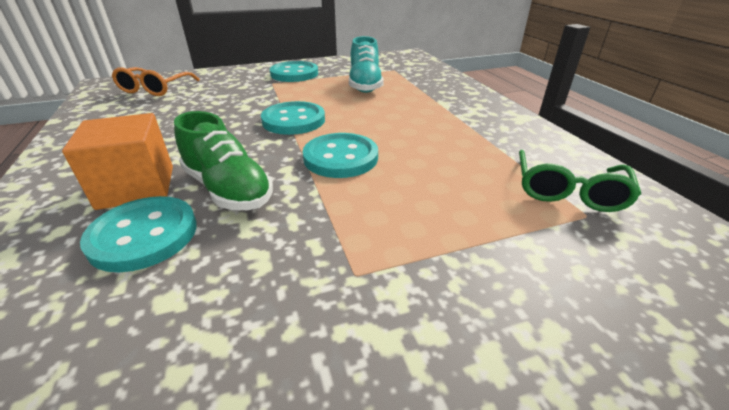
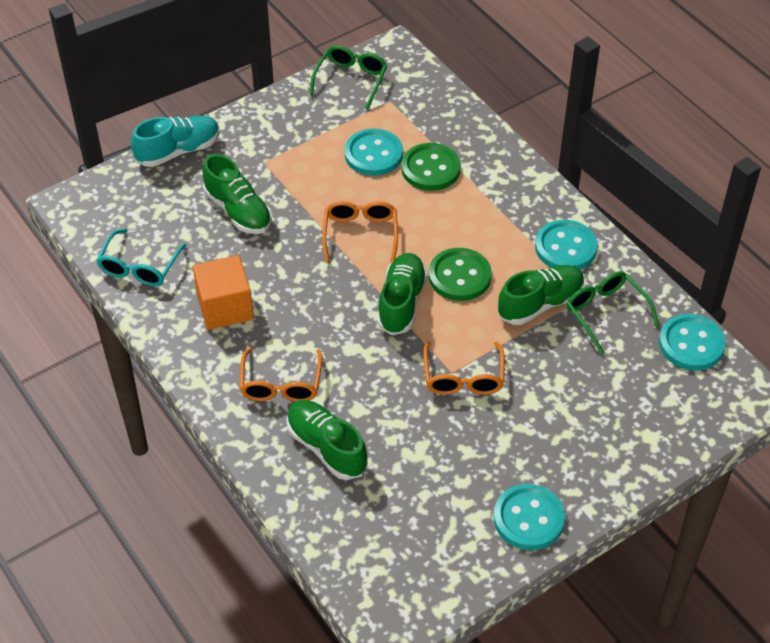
green button: 0 -> 2
green glasses: 1 -> 2
green shoe: 1 -> 4
orange glasses: 1 -> 3
turquoise glasses: 0 -> 1

